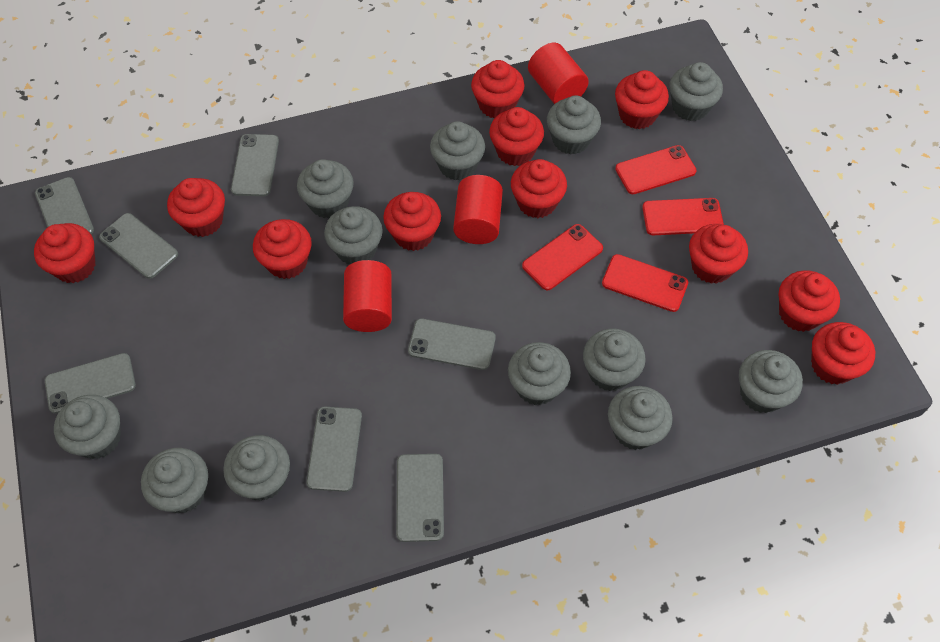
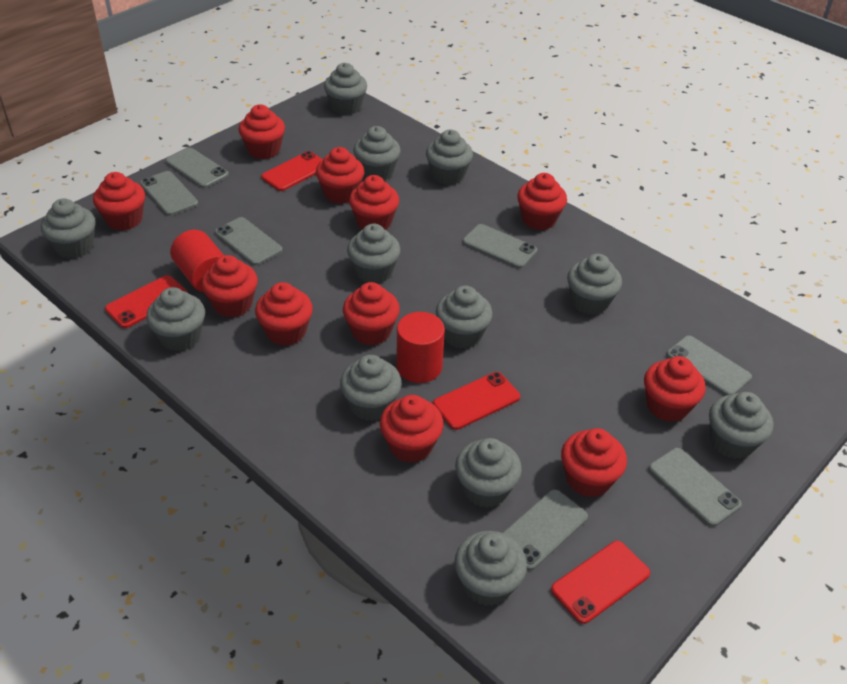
red cylinder: 3 -> 2

